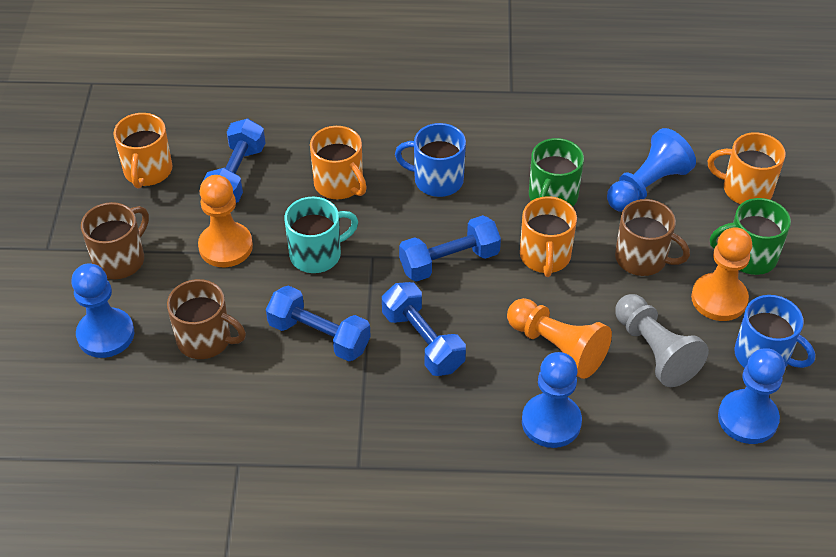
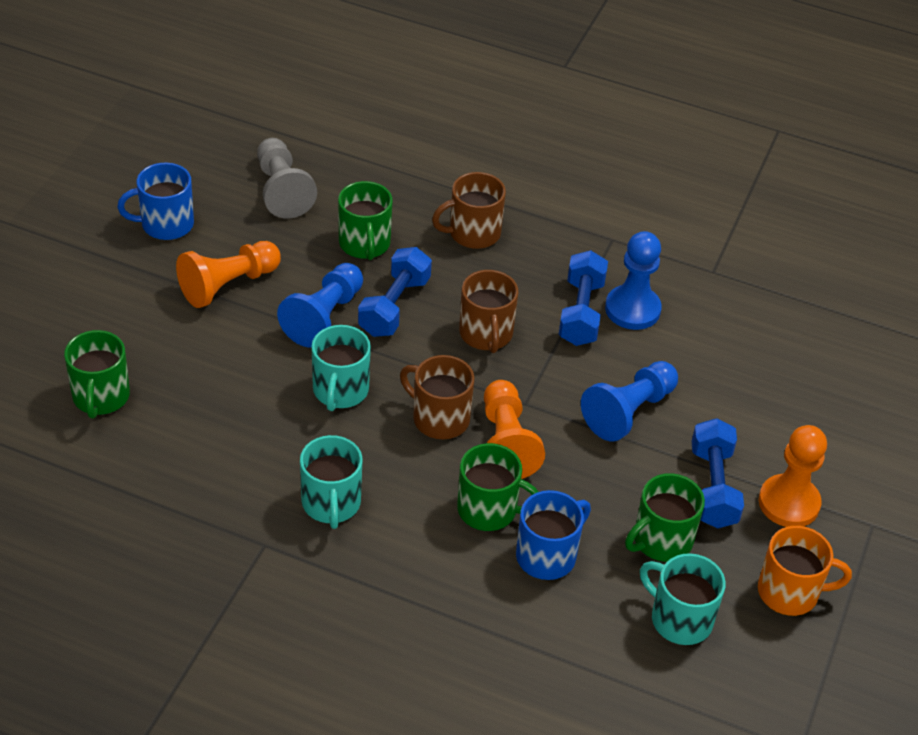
blue dumbbell: 4 -> 3
blue pawn: 4 -> 3
green mug: 2 -> 4
orange mug: 4 -> 1
turquoise mug: 1 -> 3

